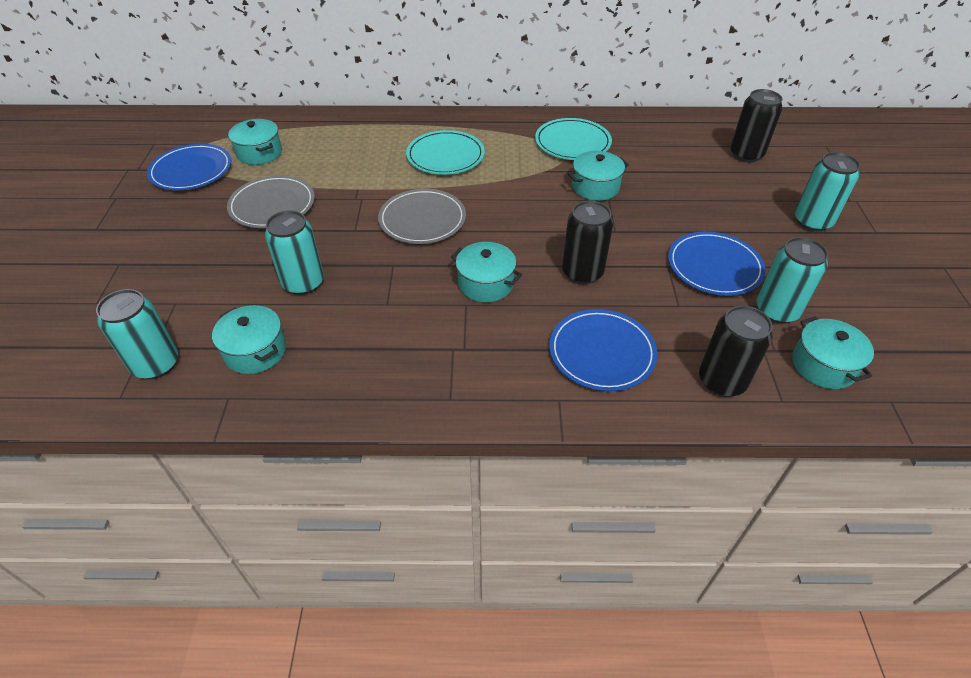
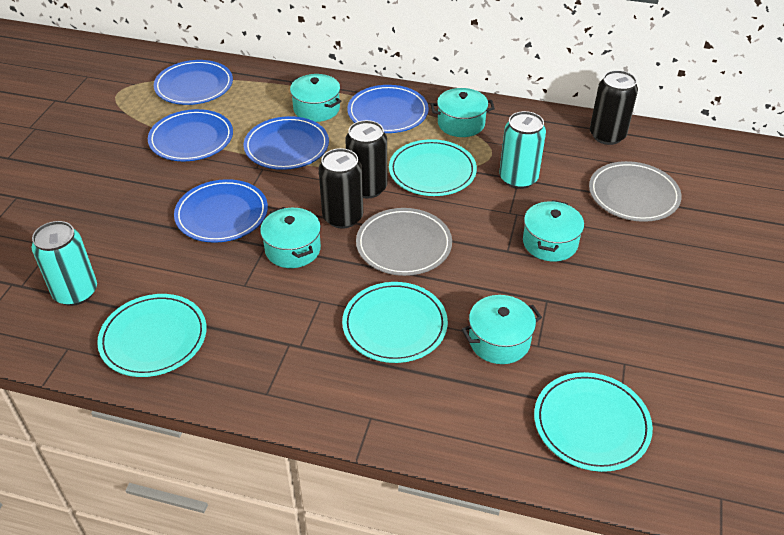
blue plate: 3 -> 5
turquoise can: 4 -> 2
turquoise plate: 2 -> 4

